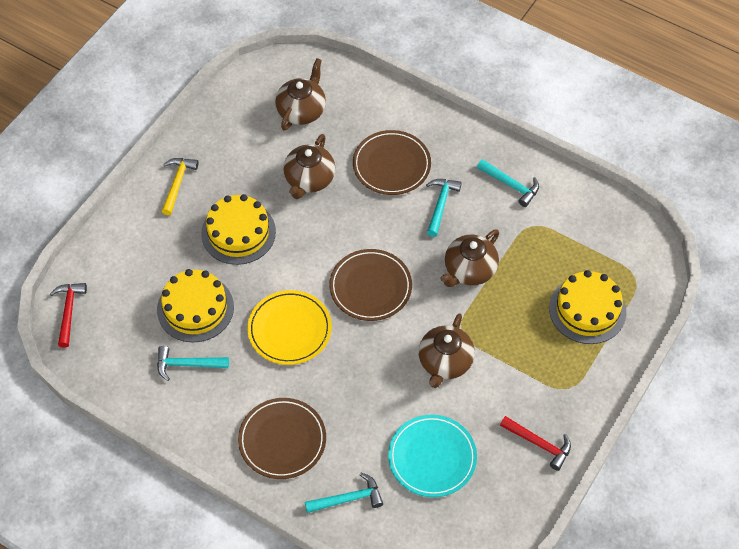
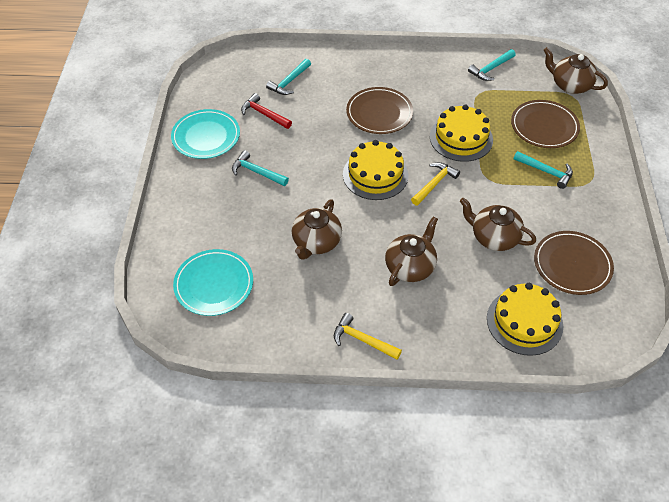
red hammer: 2 -> 1
turquoise plate: 1 -> 2
yellow hammer: 1 -> 2
yellow plate: 1 -> 0

